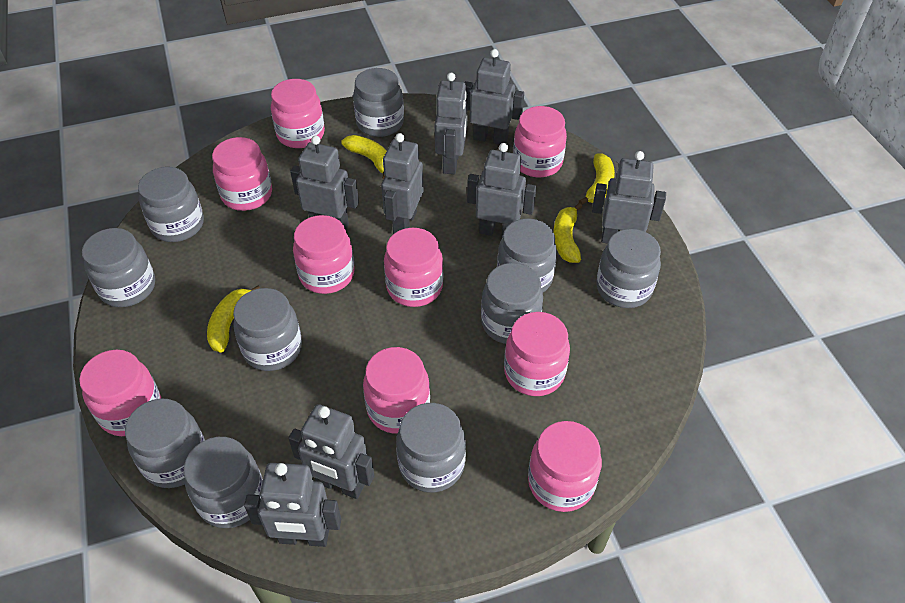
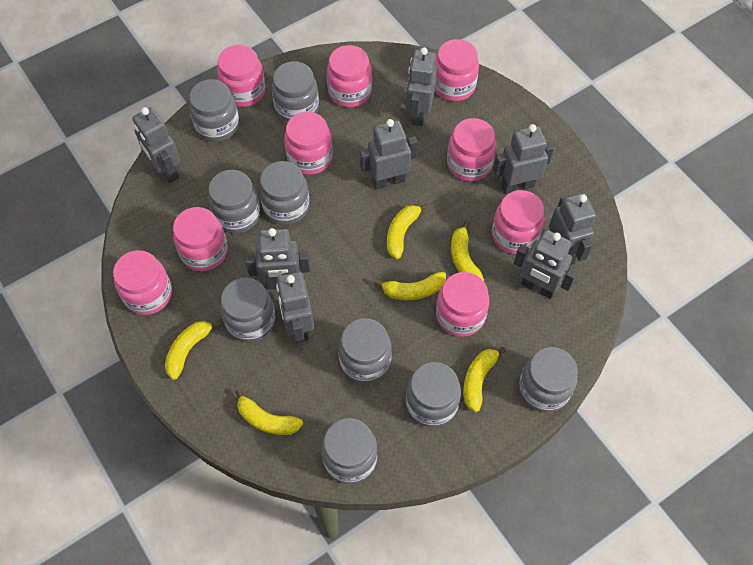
grey jar: 10 -> 9
yellow banana: 4 -> 6

